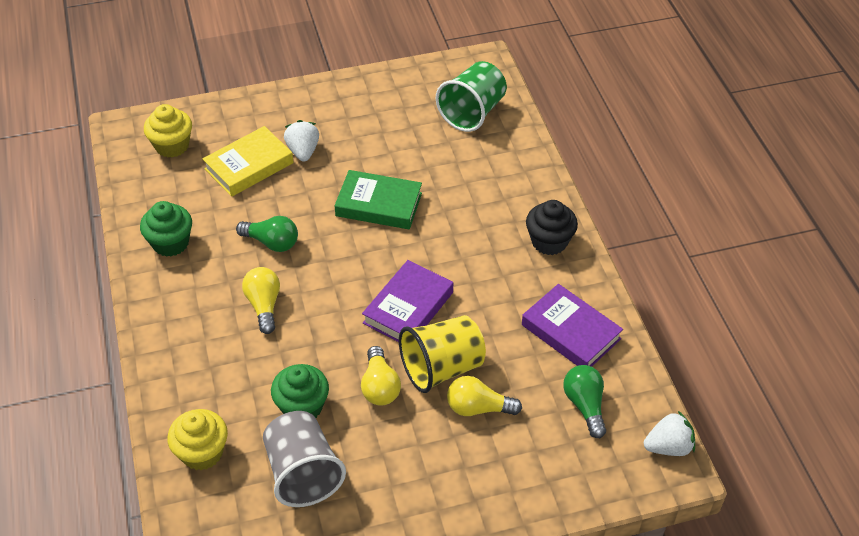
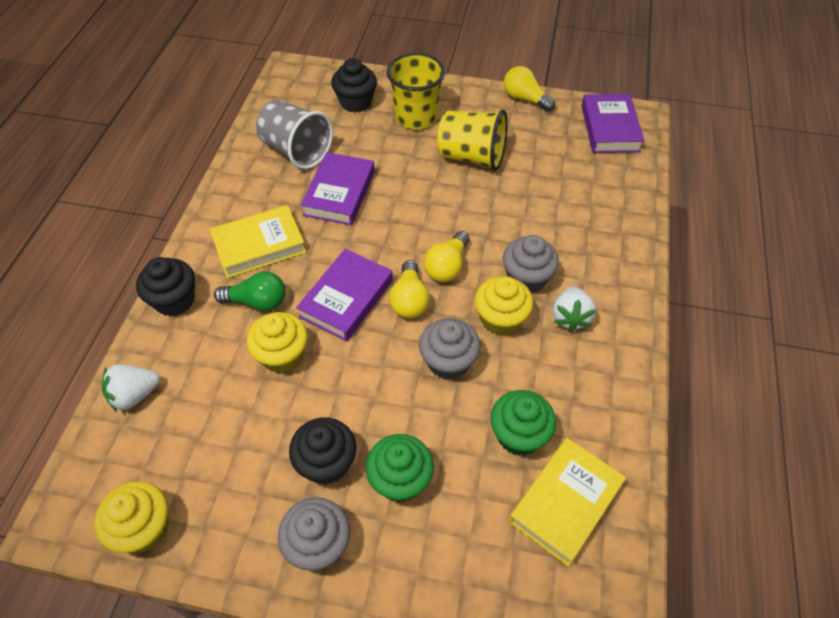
black cupcake: 1 -> 3
green book: 1 -> 0
green cup: 1 -> 0
green light bulb: 2 -> 1
grey cupcake: 0 -> 3
purple book: 2 -> 3
yellow book: 1 -> 2
yellow cup: 1 -> 2
yellow cupcake: 2 -> 3

